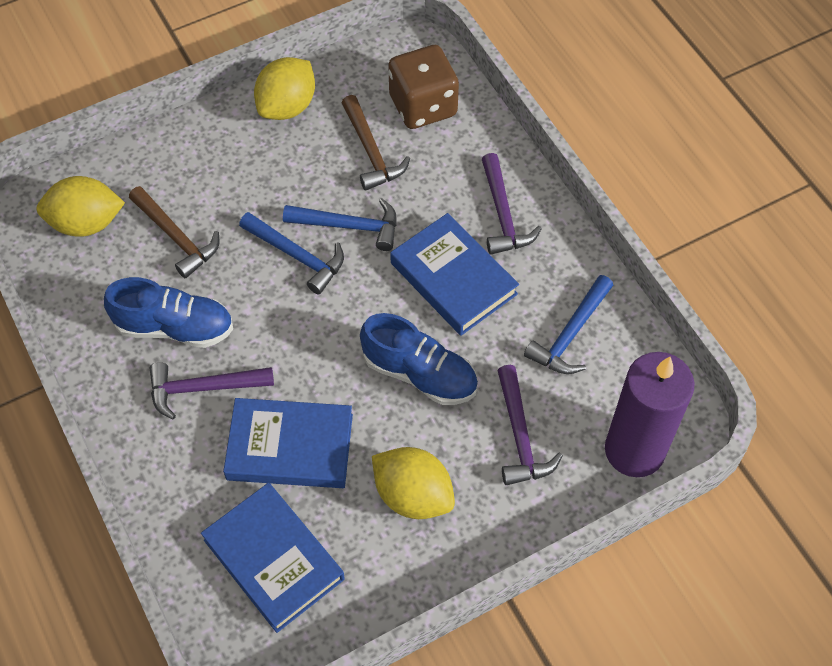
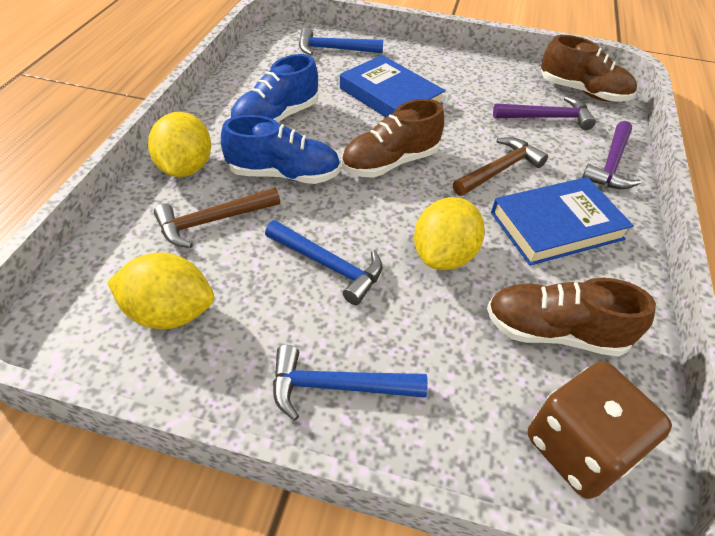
blue book: 3 -> 2
brown shoe: 0 -> 3
purple candle: 1 -> 0
purple hammer: 3 -> 2

